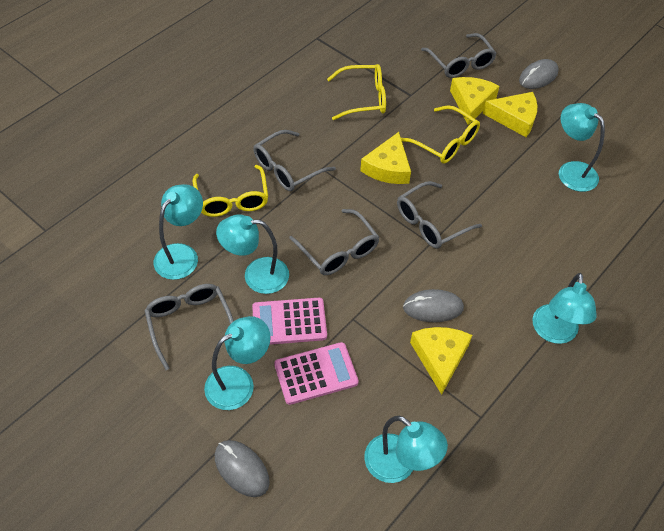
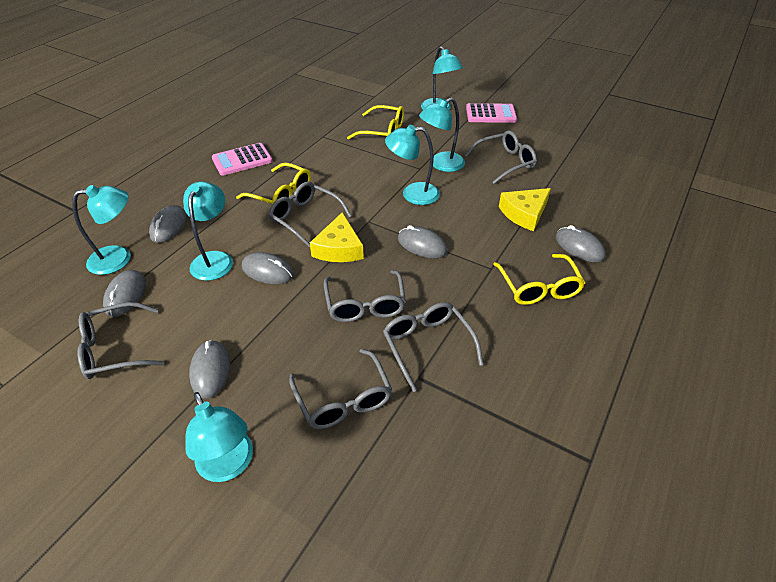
grey glasses: 5 -> 6
grey mouse: 3 -> 6
yellow cheese: 4 -> 2

